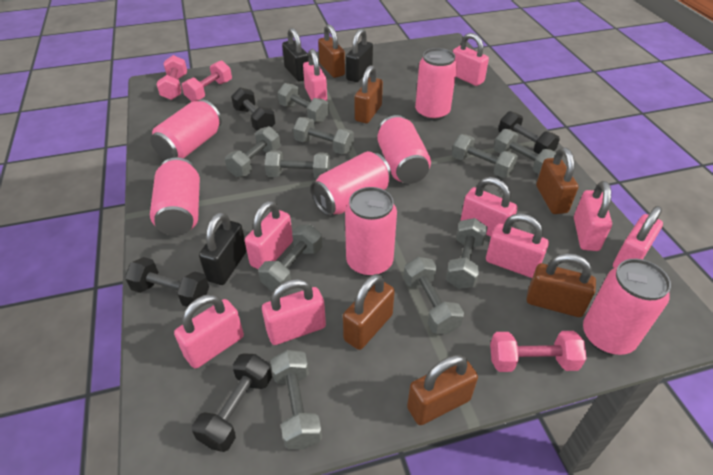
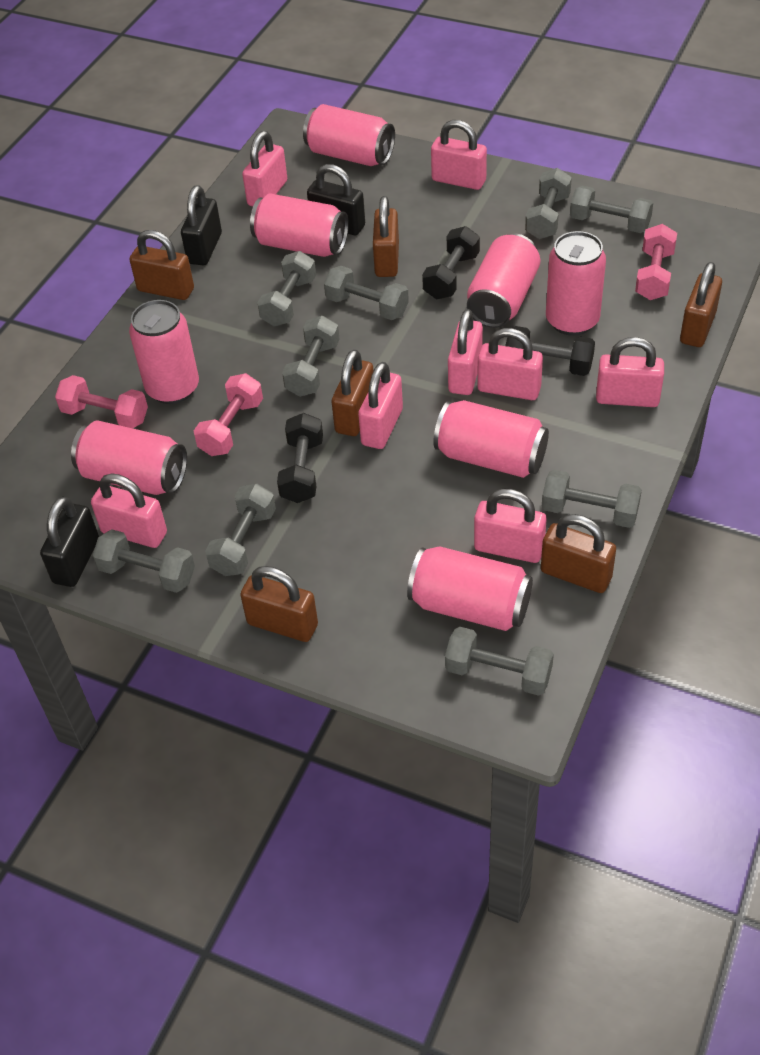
black dumbbell: 4 -> 3
grey dumbbell: 10 -> 9
pink can: 7 -> 8
pink padlock: 9 -> 8

